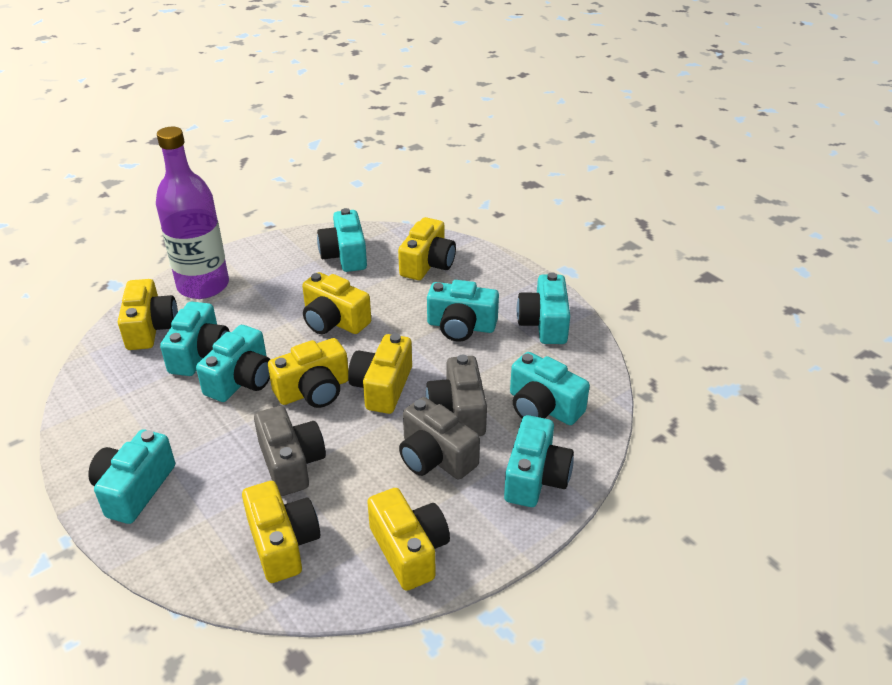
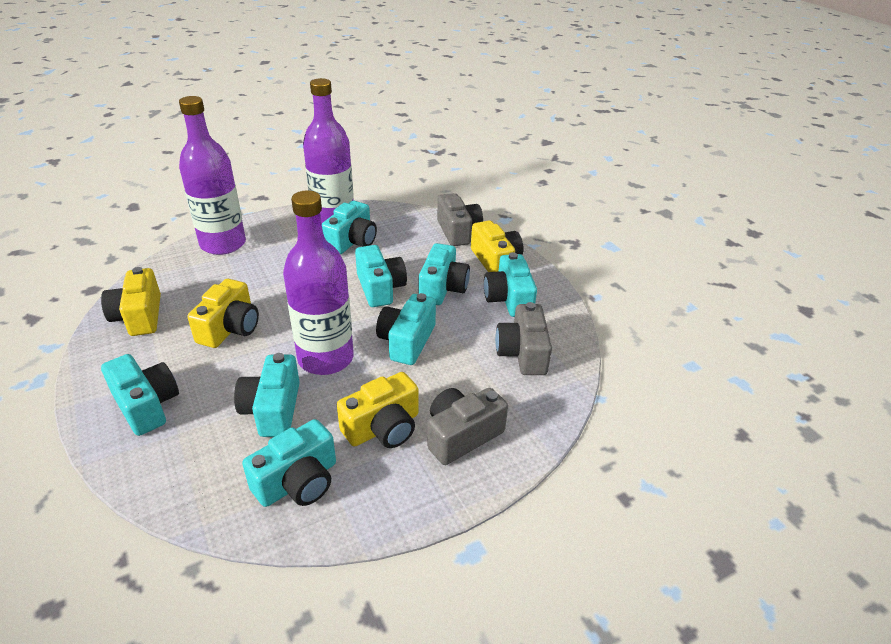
purple bottle: 1 -> 3
yellow camera: 7 -> 4

